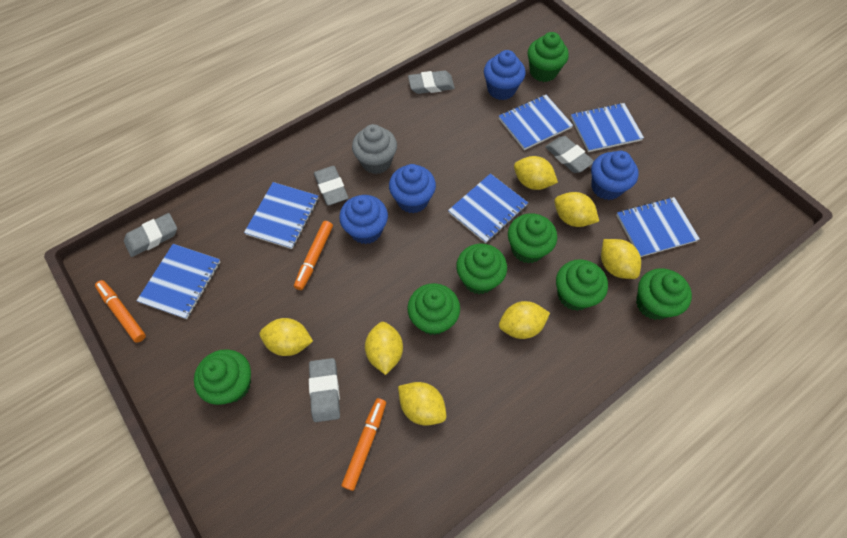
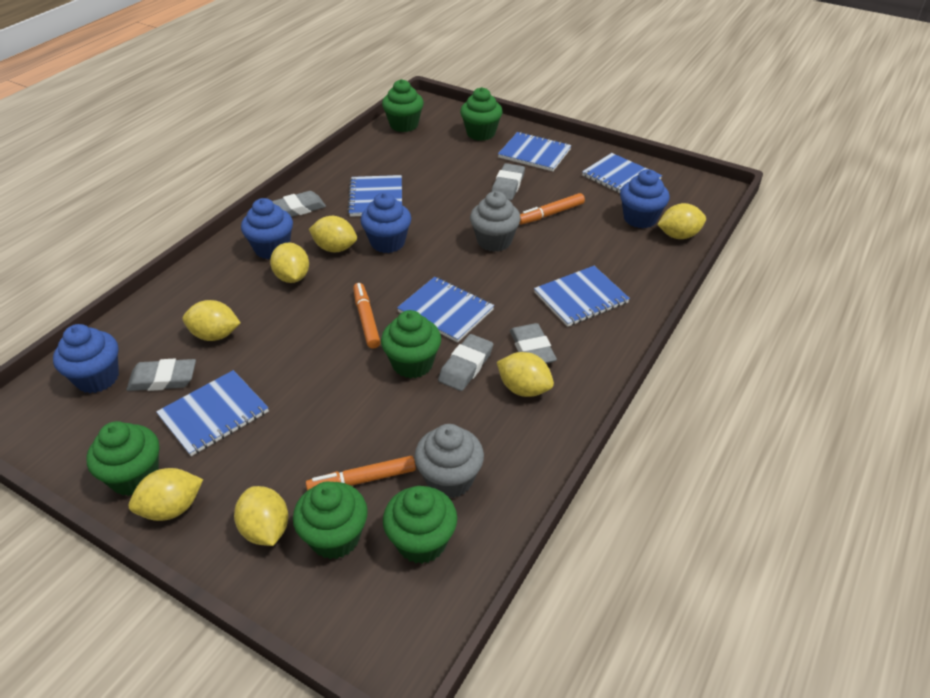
green cupcake: 7 -> 6
grey cupcake: 1 -> 2

